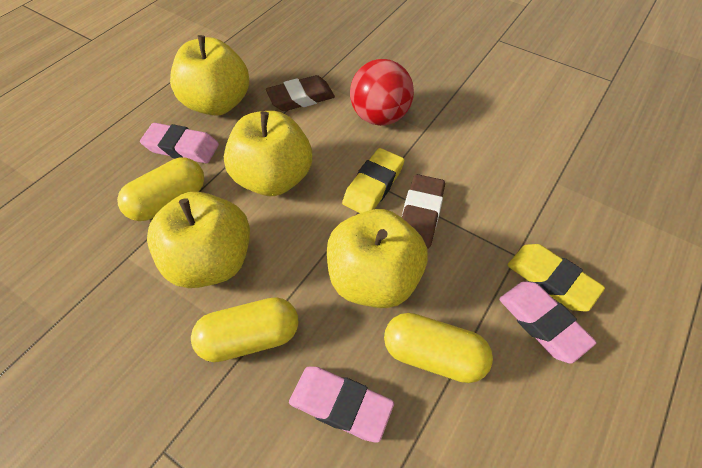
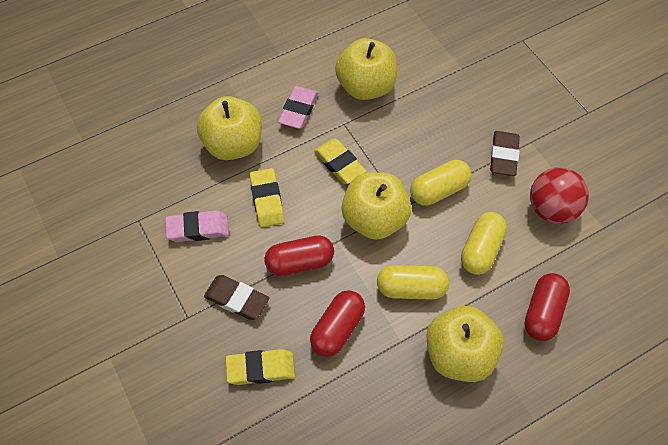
pink eraser: 3 -> 2
red capsule: 0 -> 3
yellow eraser: 2 -> 3

